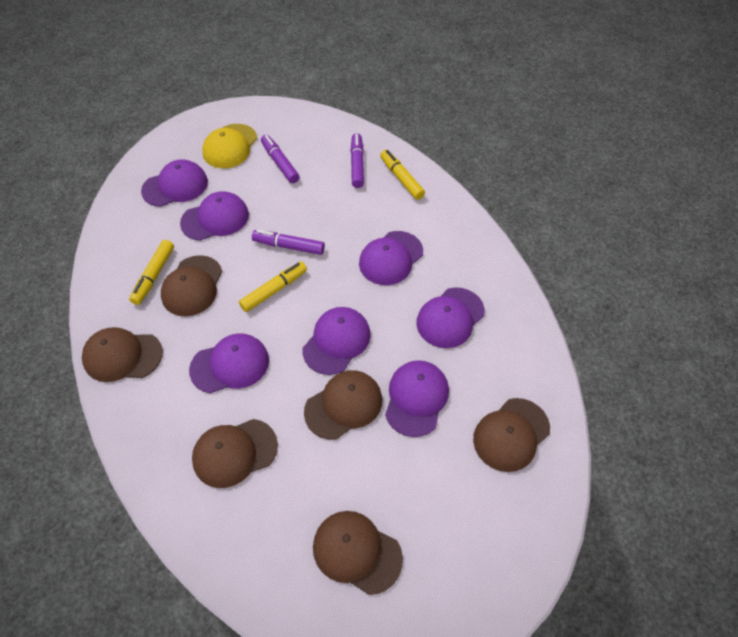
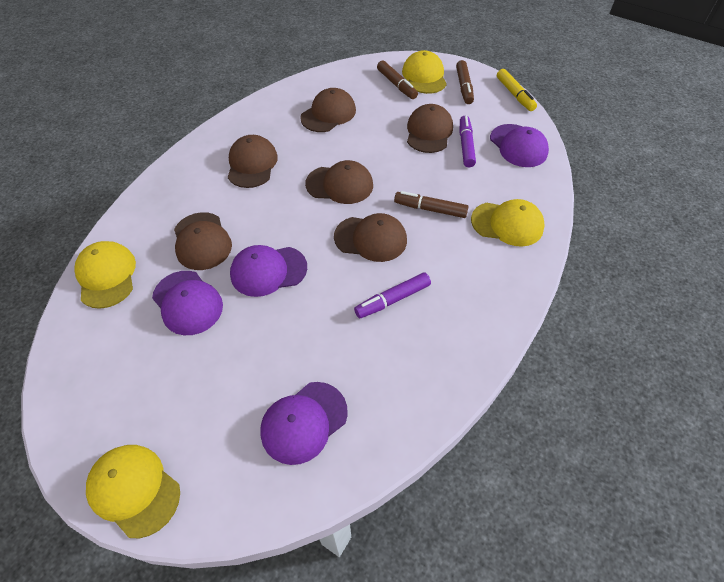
brown marker: 0 -> 3
purple cap: 7 -> 4
purple marker: 3 -> 2
yellow cap: 1 -> 4
yellow marker: 3 -> 1

